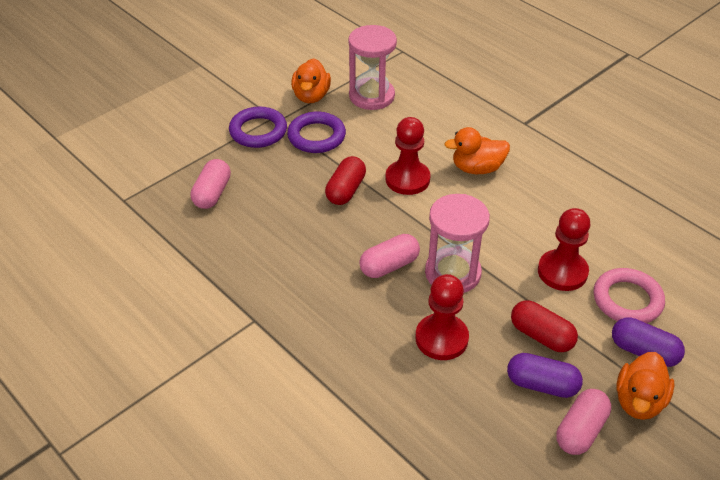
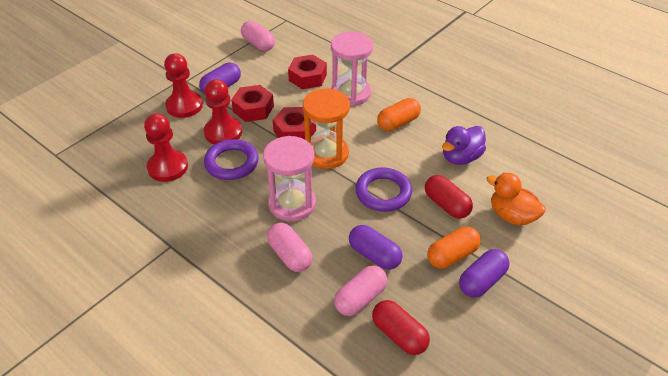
orange capsule: 0 -> 2
orange duck: 3 -> 1
orange hourglass: 0 -> 1
pink ring: 1 -> 0
purple capsule: 2 -> 3
purple duck: 0 -> 1
red nut: 0 -> 3

